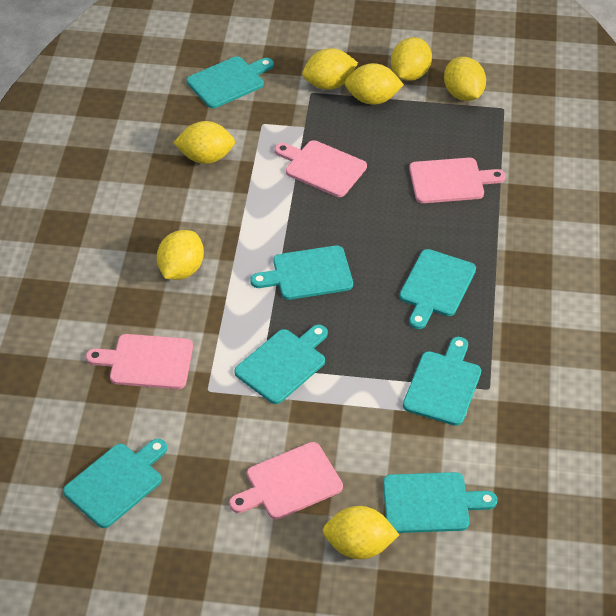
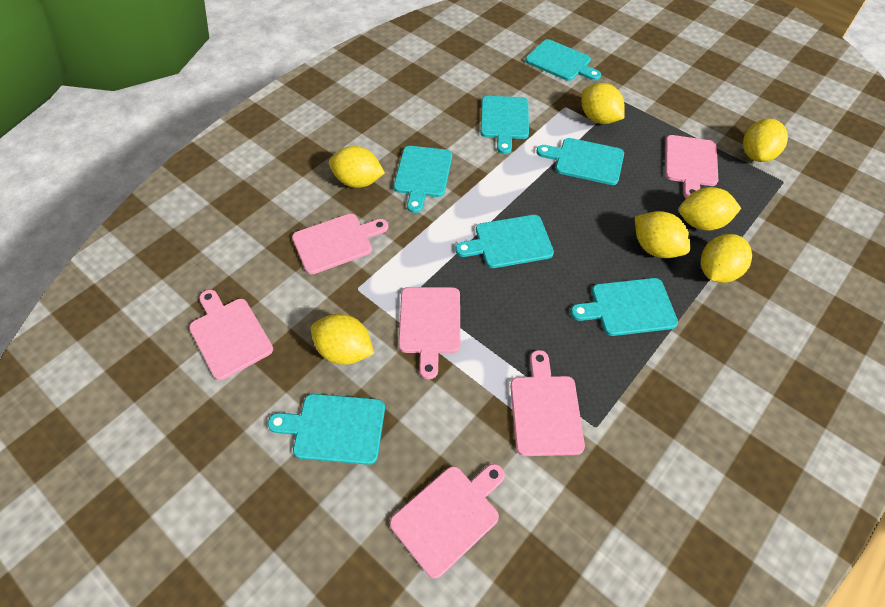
pink cutting board: 4 -> 6

